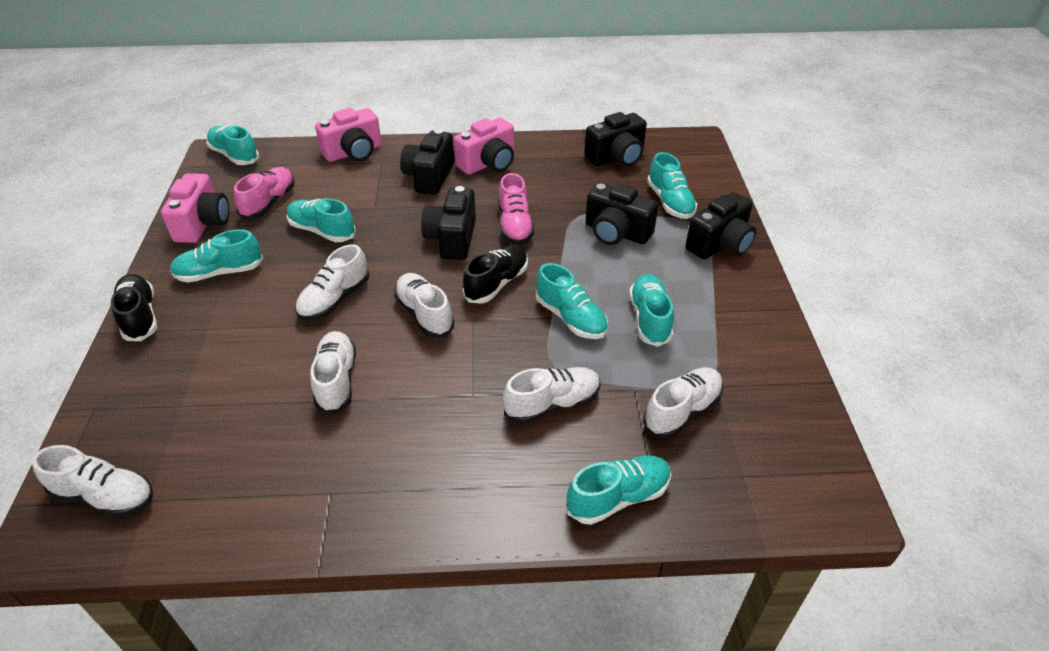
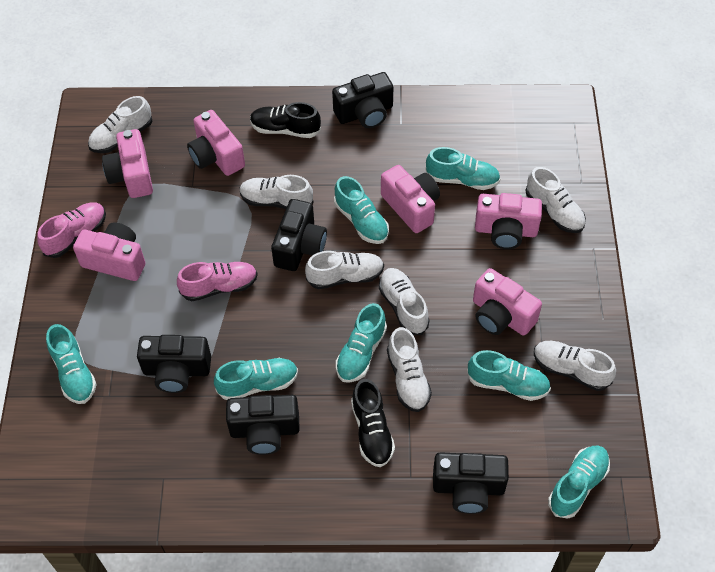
pink camera: 3 -> 6
white shoe: 6 -> 7

